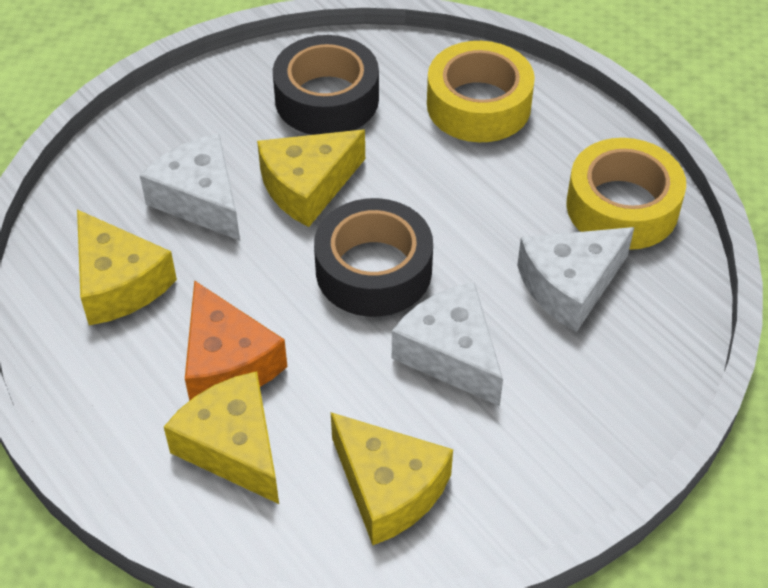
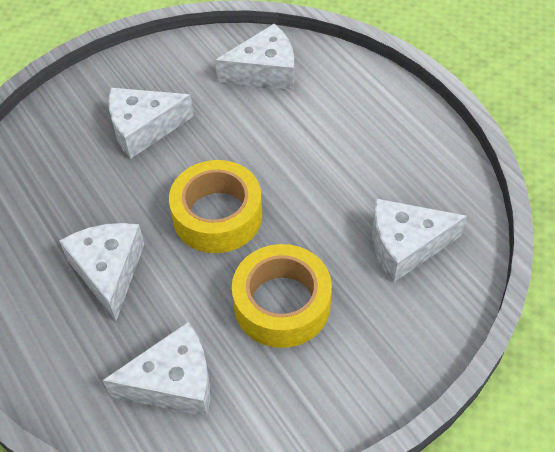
black tape: 2 -> 0
orange cheese: 1 -> 0
white cheese: 3 -> 5
yellow cheese: 4 -> 0

